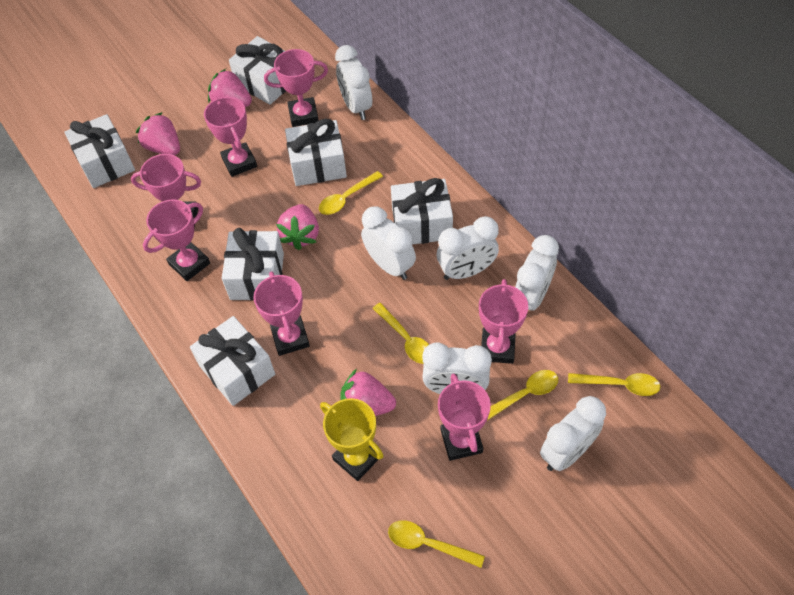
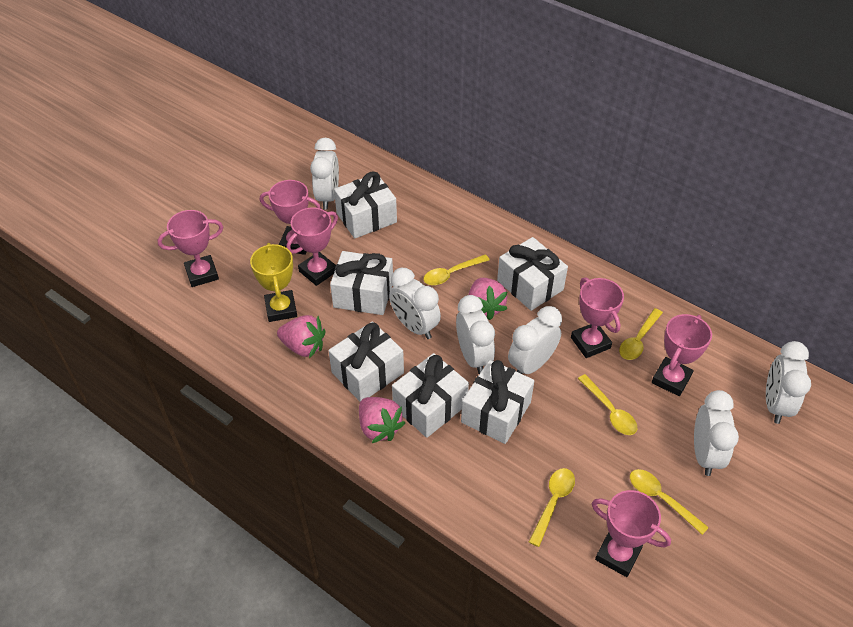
pink strawberry: 4 -> 3
pink trophy: 7 -> 6

